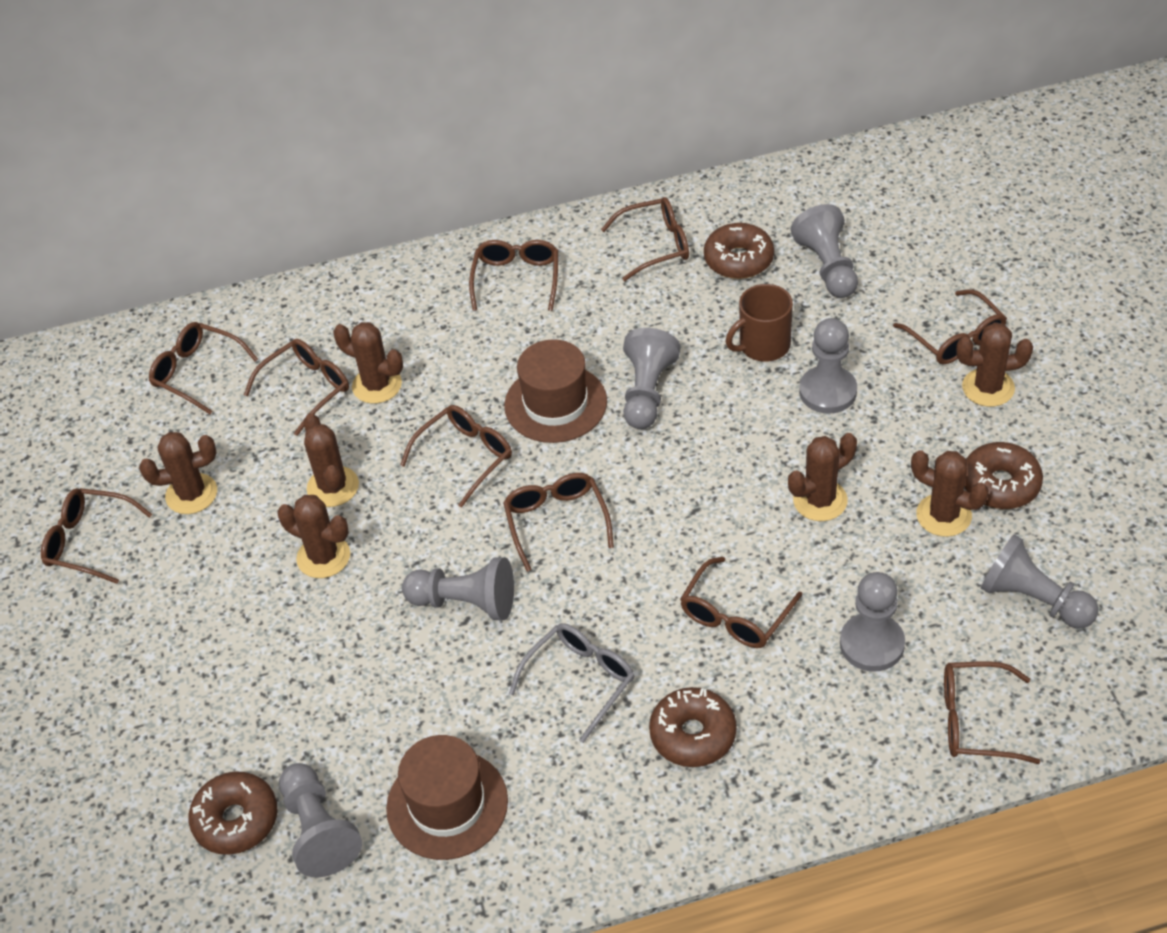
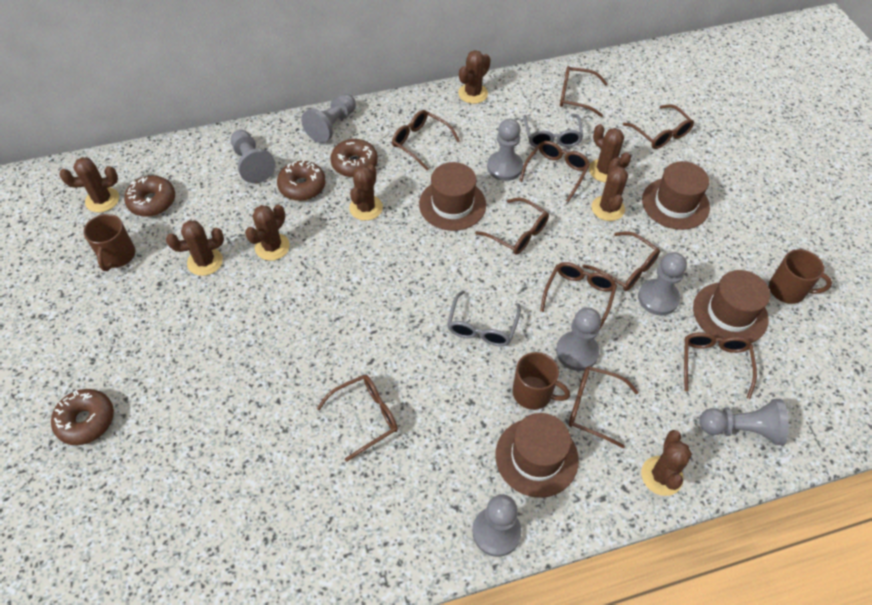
brown cactus: 7 -> 8
brown hat: 2 -> 4
brown mug: 1 -> 3
grey glasses: 1 -> 2

